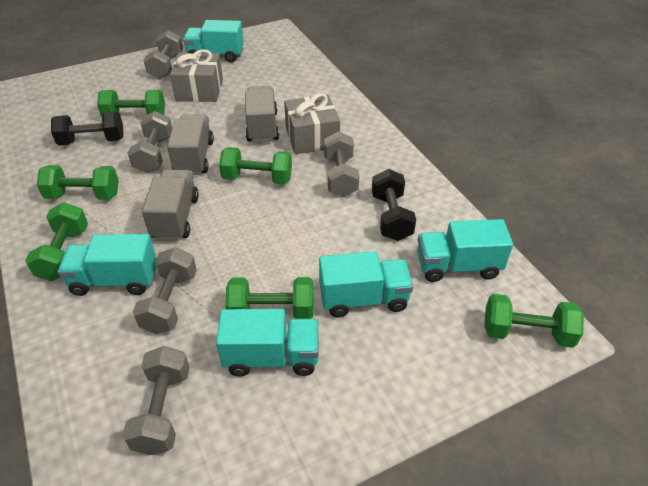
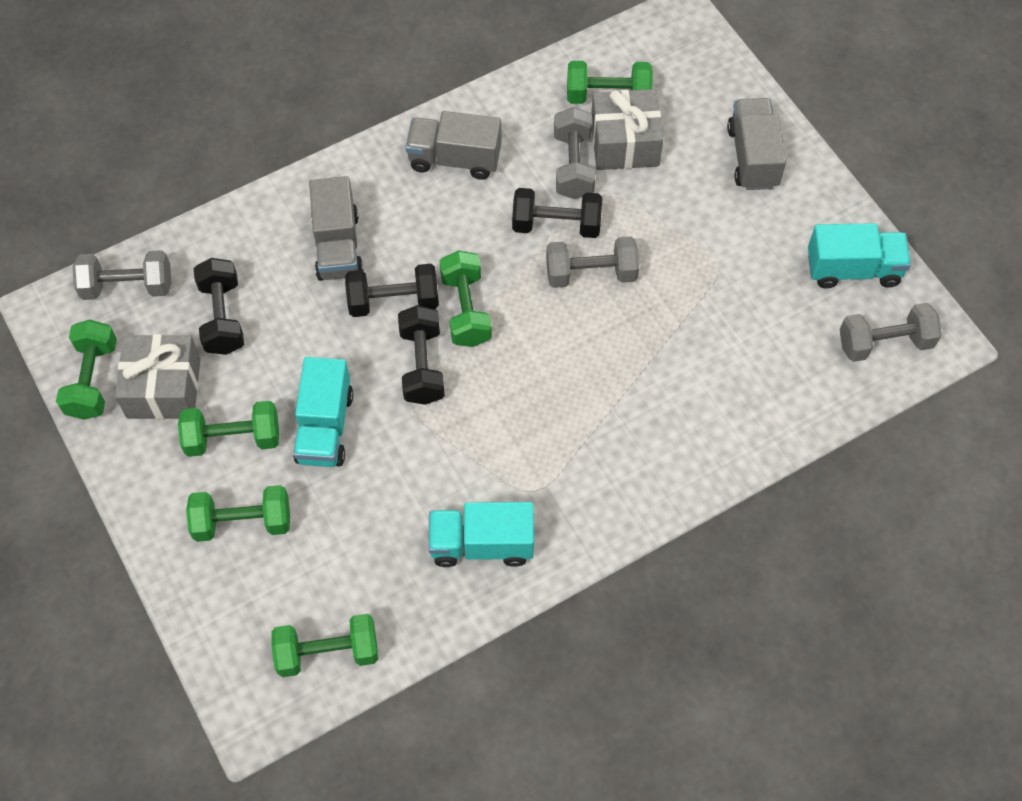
black dumbbell: 2 -> 4
grey dumbbell: 5 -> 4
turquoise truck: 5 -> 3

